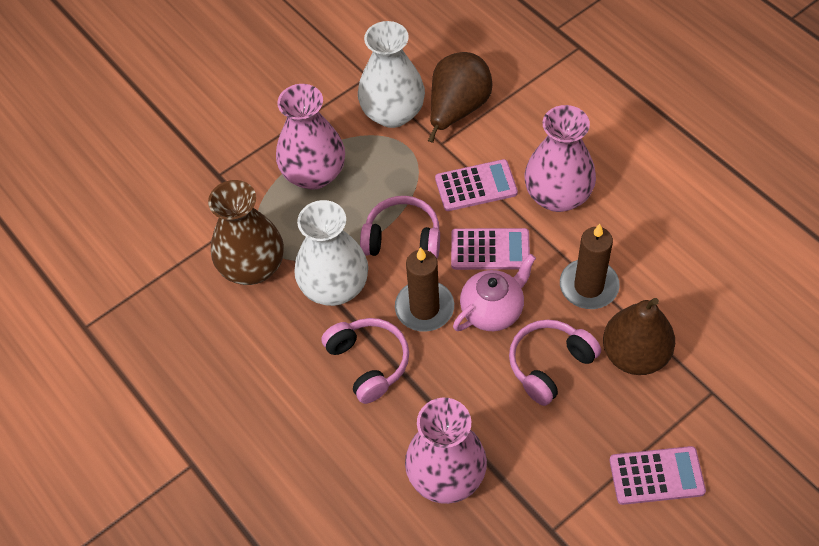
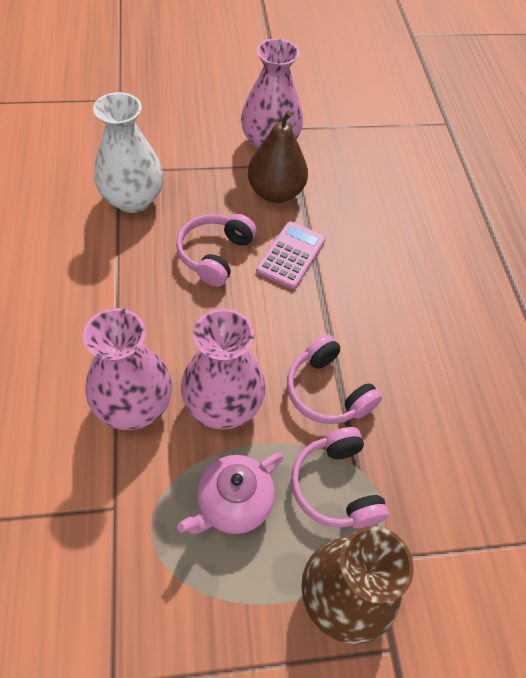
brown candle: 2 -> 0
brown pear: 2 -> 1
pink calculator: 3 -> 1
white vase: 2 -> 1

